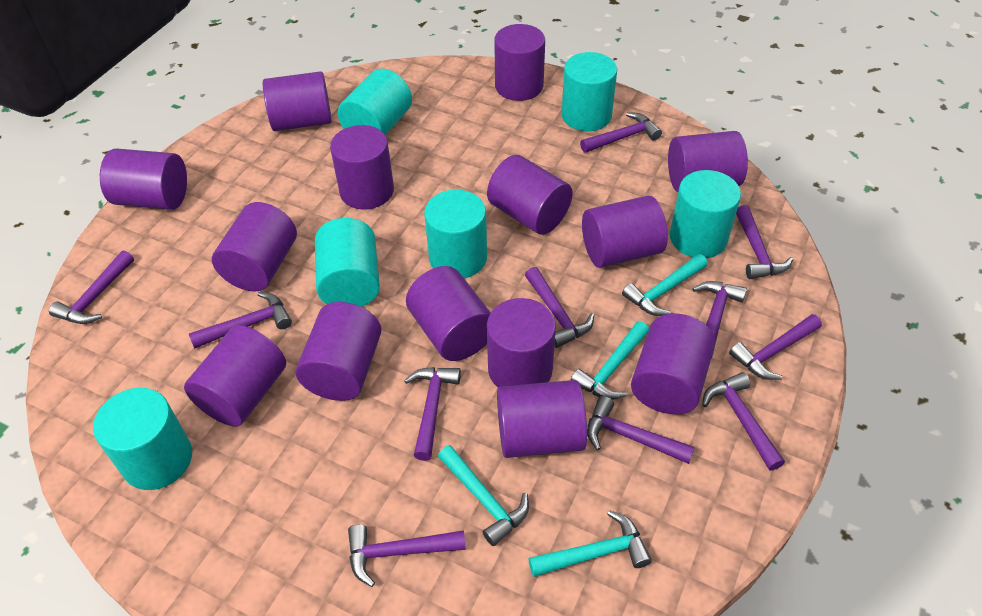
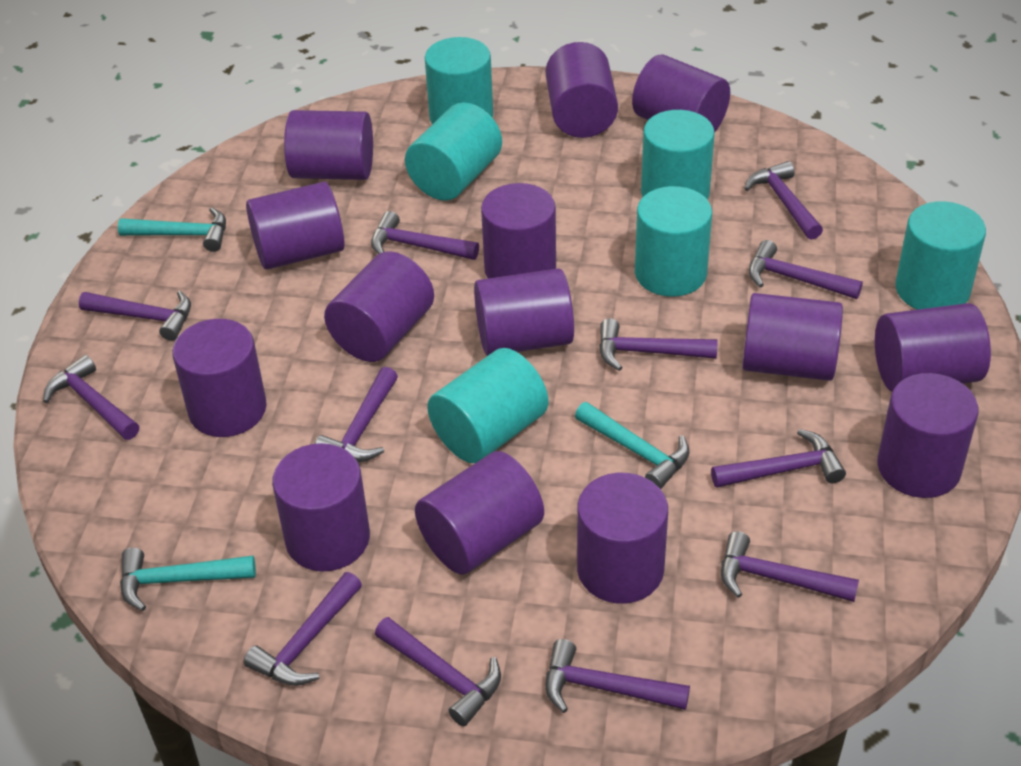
purple hammer: 11 -> 12
turquoise hammer: 4 -> 3

